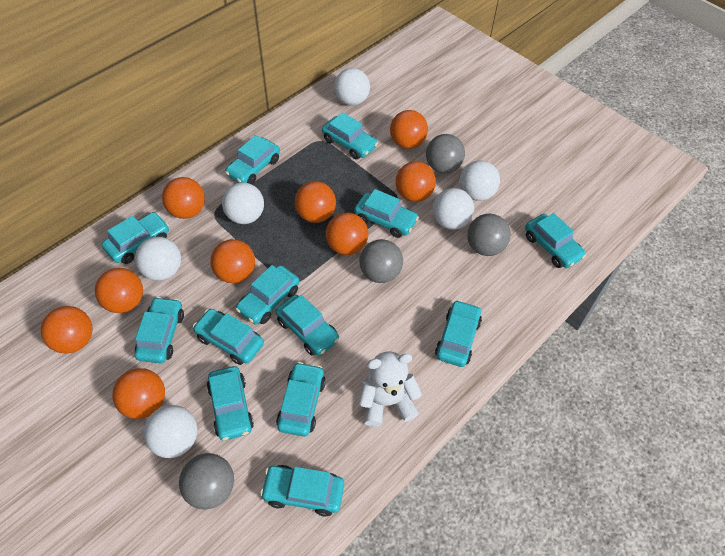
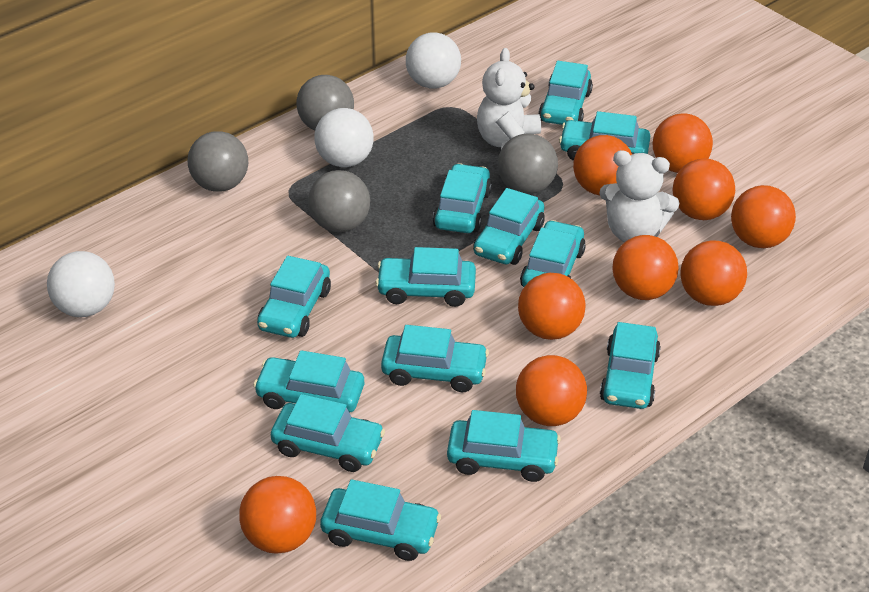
white ball: 6 -> 3
white teddy bear: 1 -> 2

